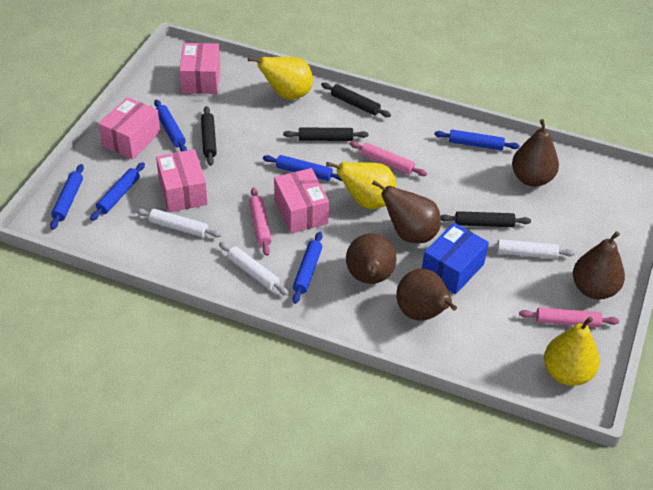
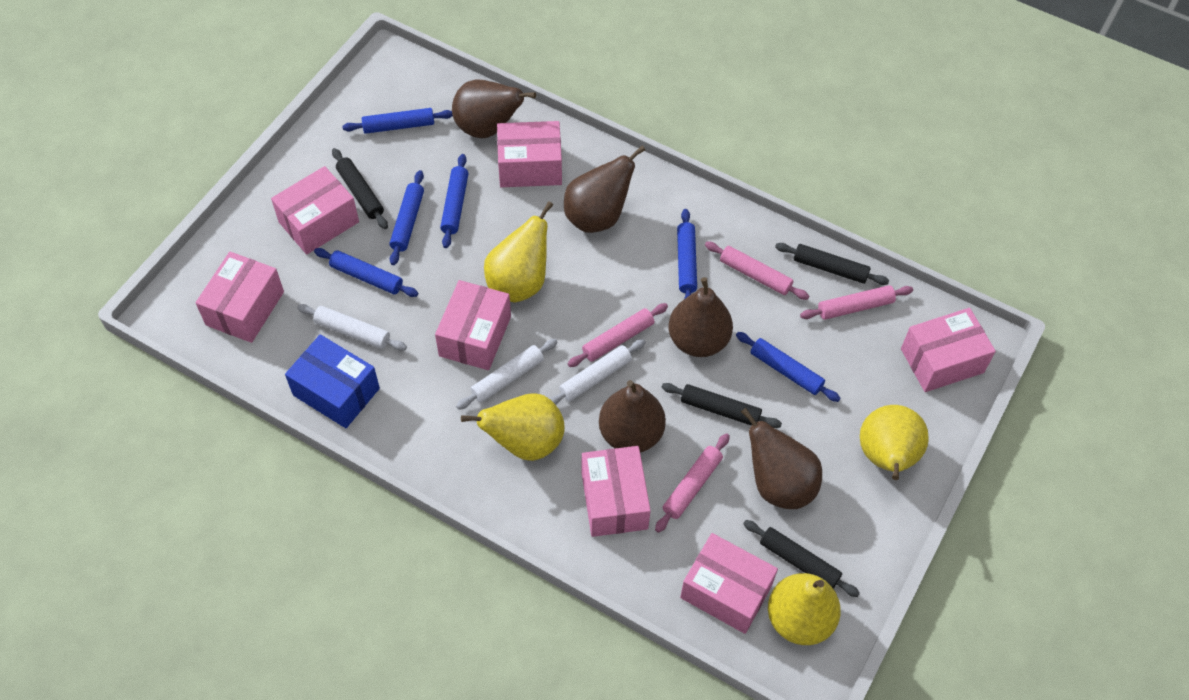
pink box: 4 -> 7
pink rolling pin: 3 -> 4
yellow pear: 3 -> 4

